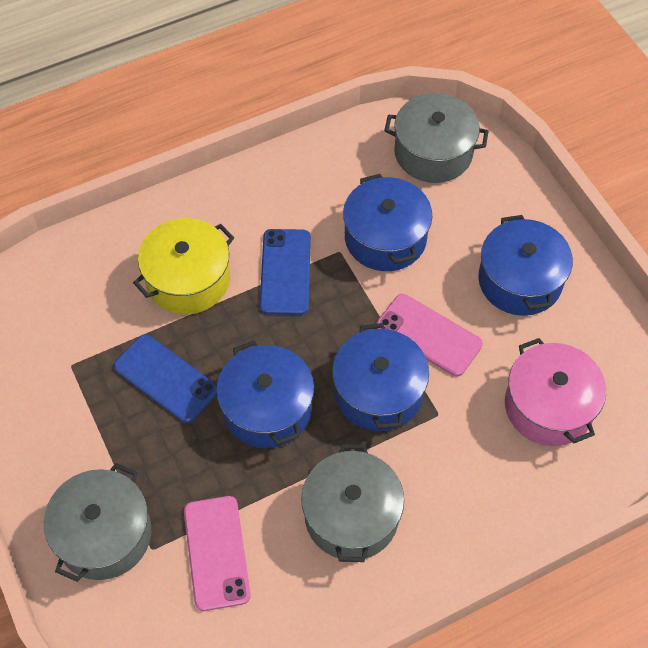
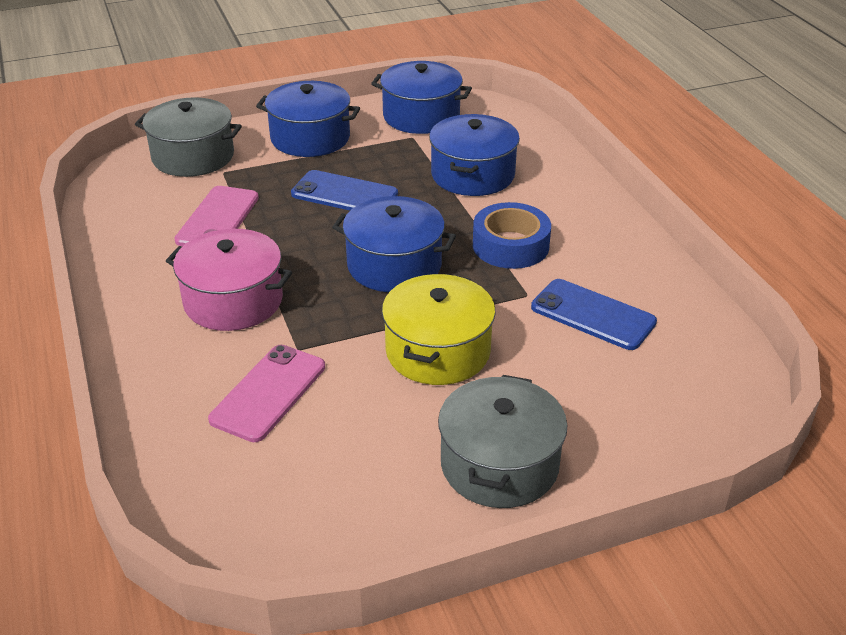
blue tape: 0 -> 1
grey pot: 3 -> 2

